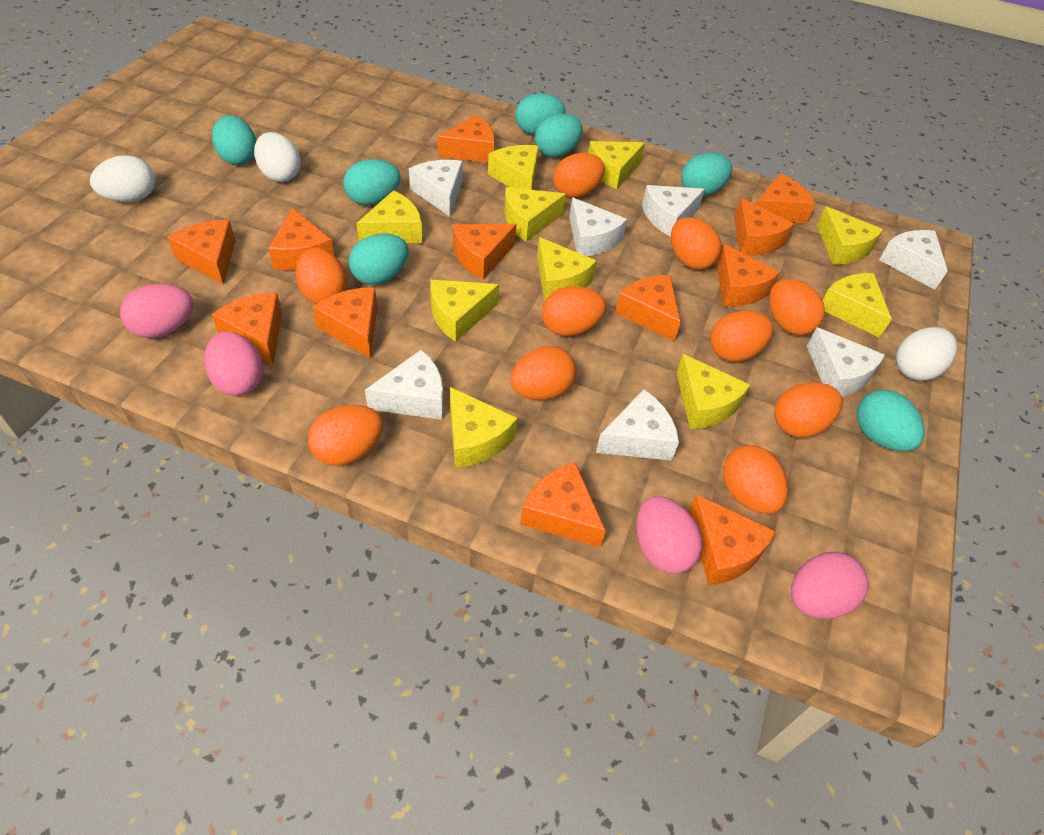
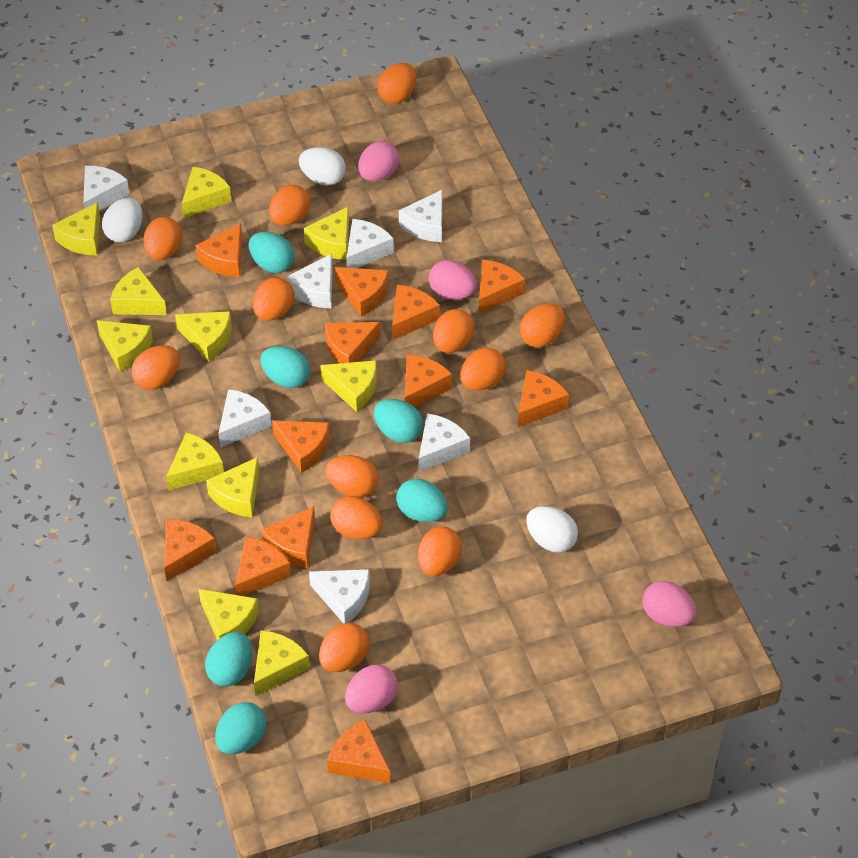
orange egg: 10 -> 12
turquoise egg: 7 -> 6
yellow cheese: 10 -> 11

